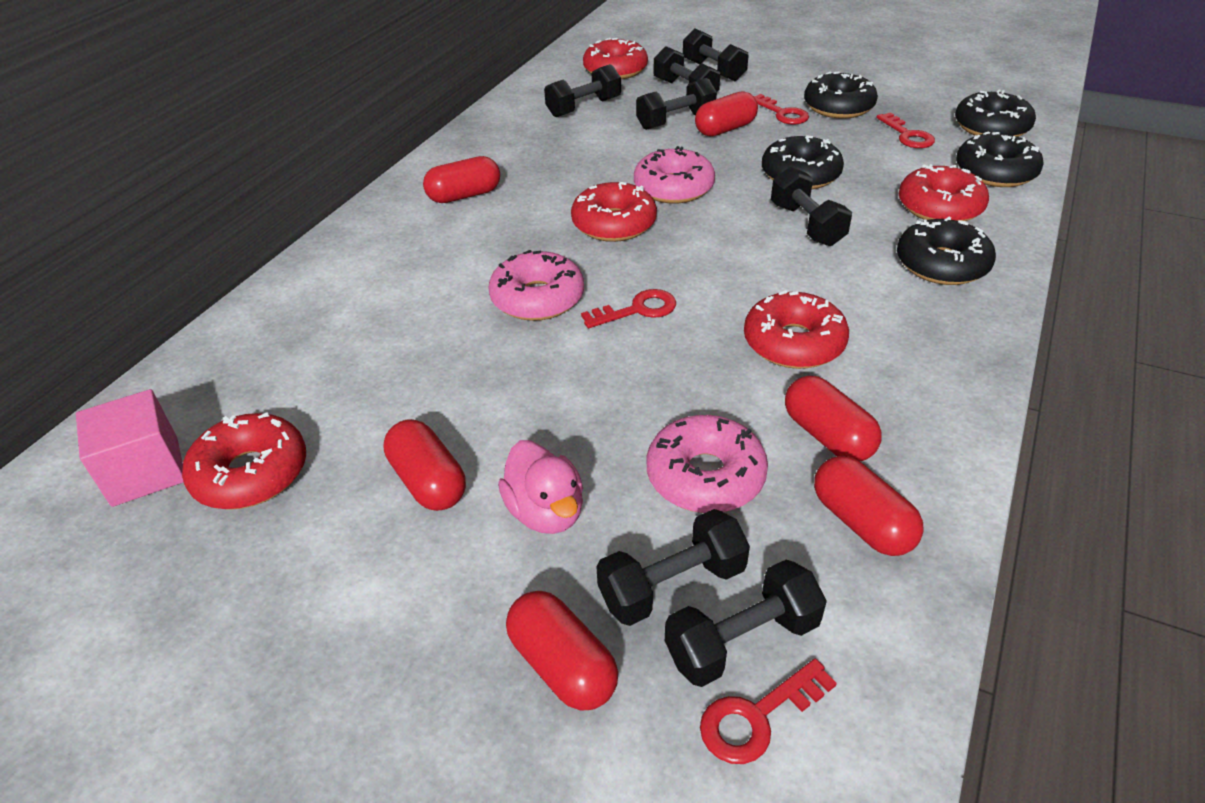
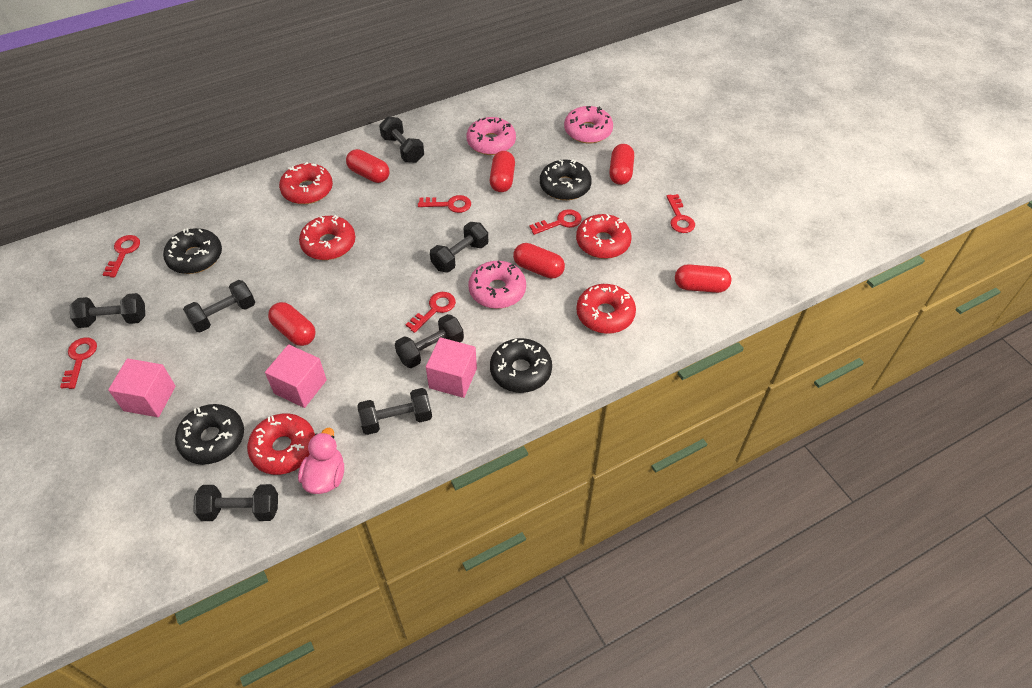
black donut: 5 -> 4
pink cube: 1 -> 3
red key: 4 -> 6

